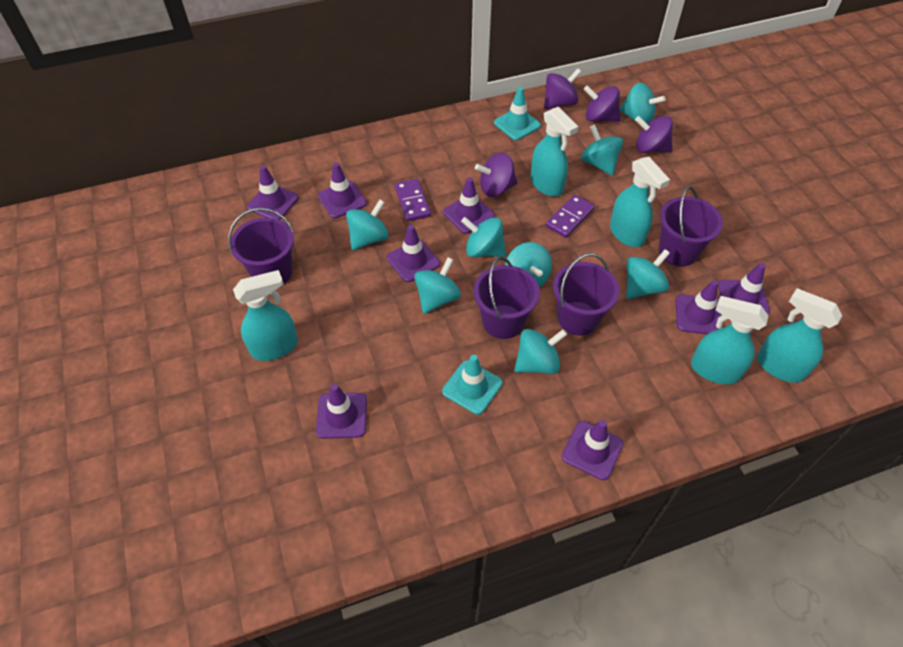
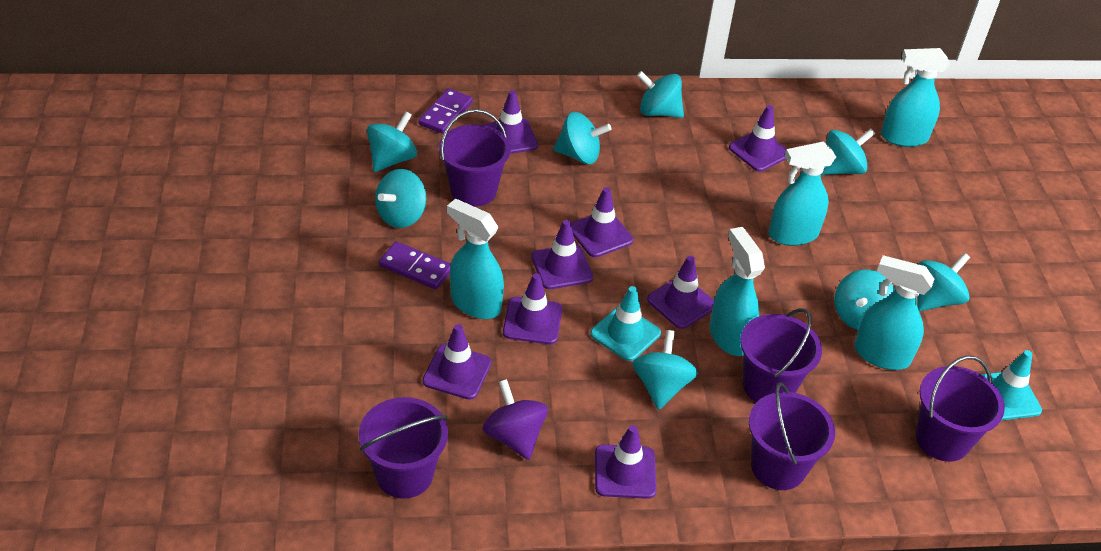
purple bucket: 4 -> 5
purple spinning top: 4 -> 1

